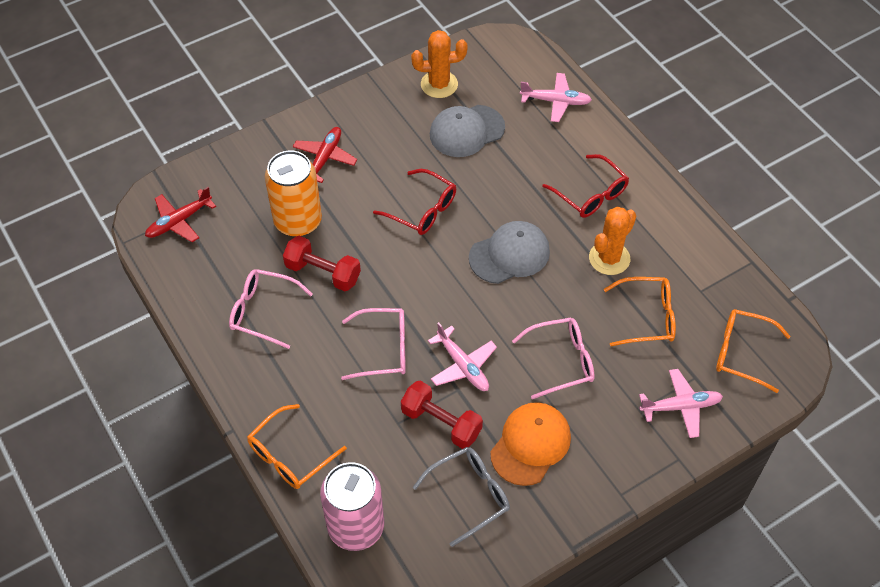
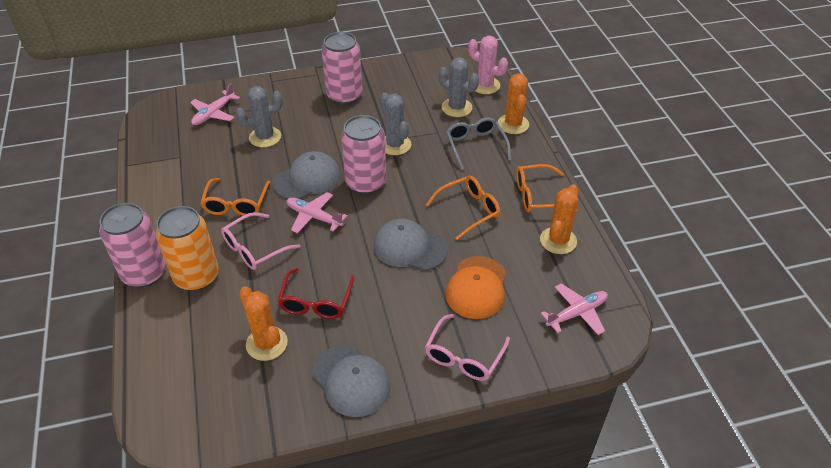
grey cactus: 0 -> 3
grey cap: 2 -> 3
orange cactus: 2 -> 3
pink cactus: 0 -> 1
pink can: 1 -> 3
pink glasses: 3 -> 2
red dumbbell: 2 -> 0
red glasses: 2 -> 1
red plane: 2 -> 0

